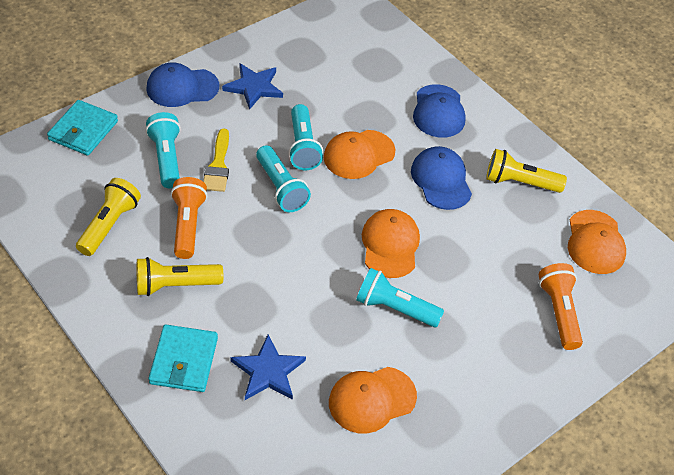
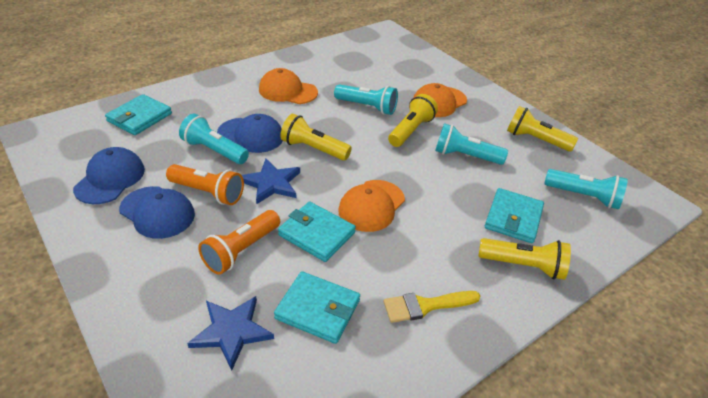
orange cap: 4 -> 3
turquoise wallet: 2 -> 4
yellow flashlight: 3 -> 4

